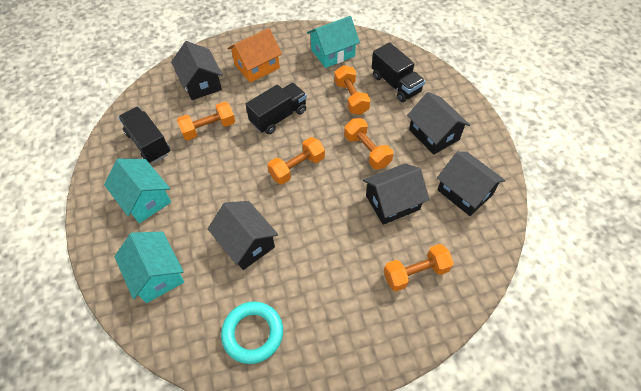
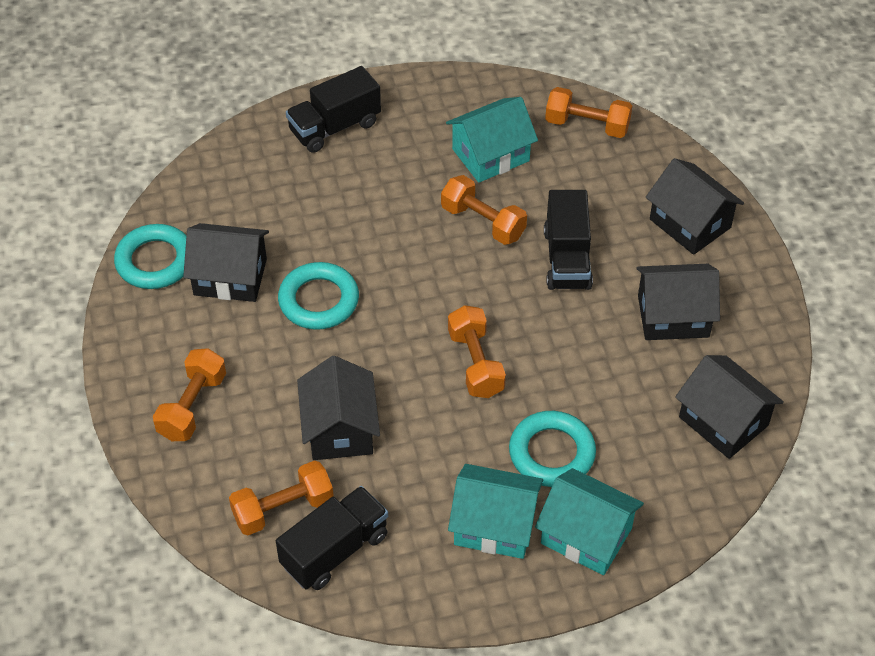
orange house: 1 -> 0
turquoise ring: 1 -> 3

